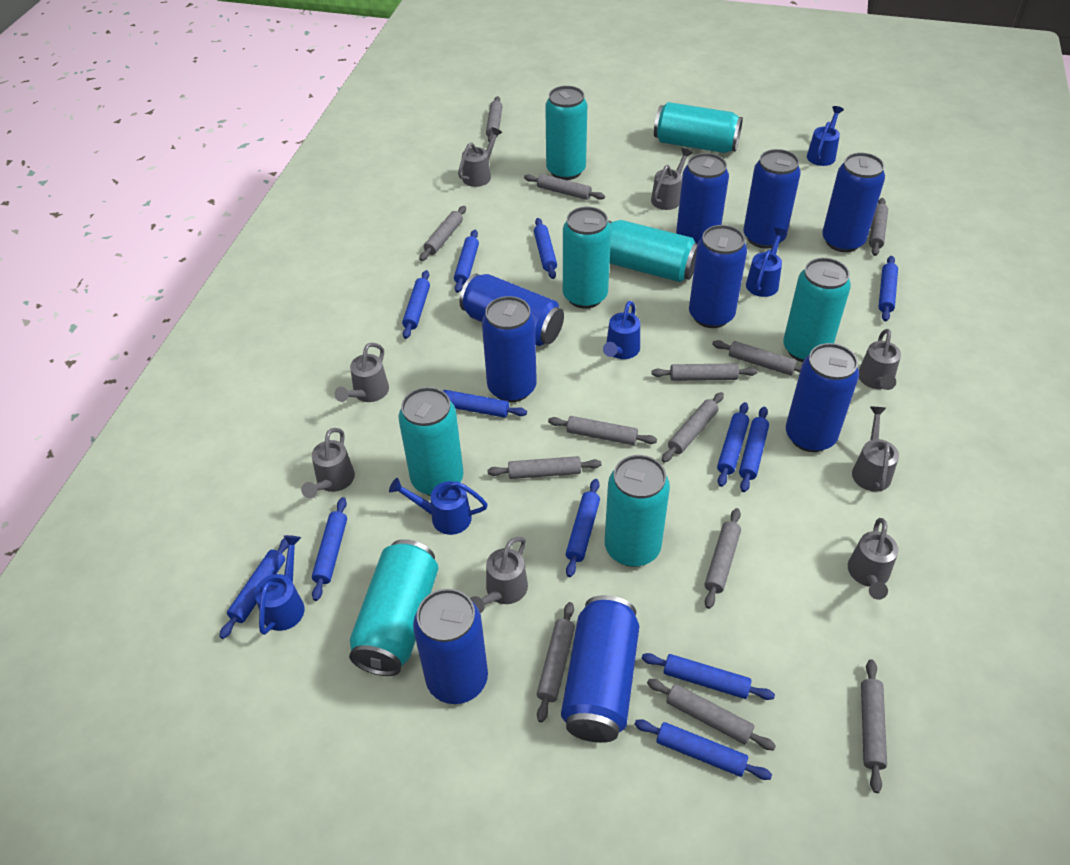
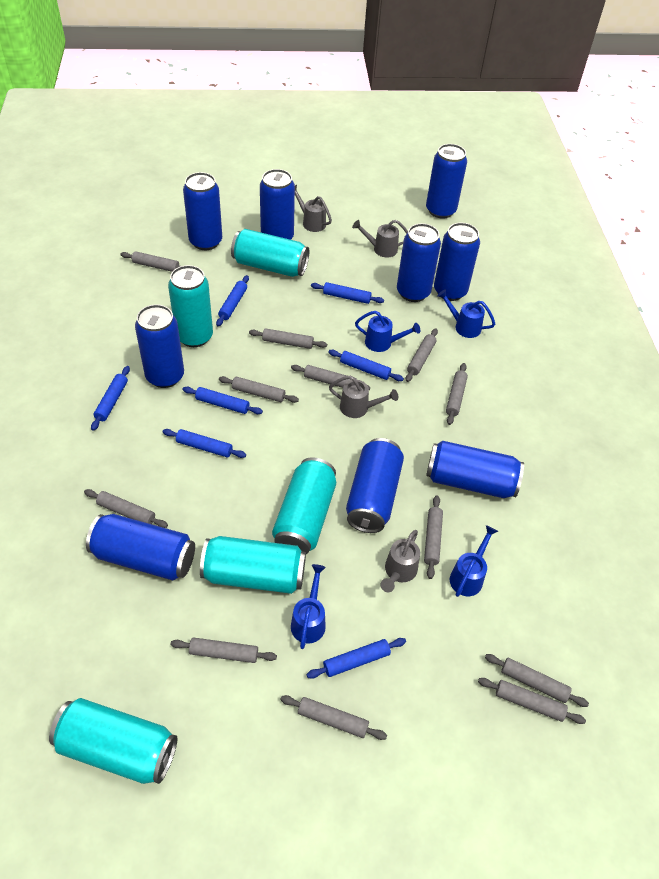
blue rolling pin: 12 -> 7
blue watering can: 5 -> 4
grey rolling pin: 13 -> 12
grey watering can: 8 -> 4
turquoise can: 8 -> 5

